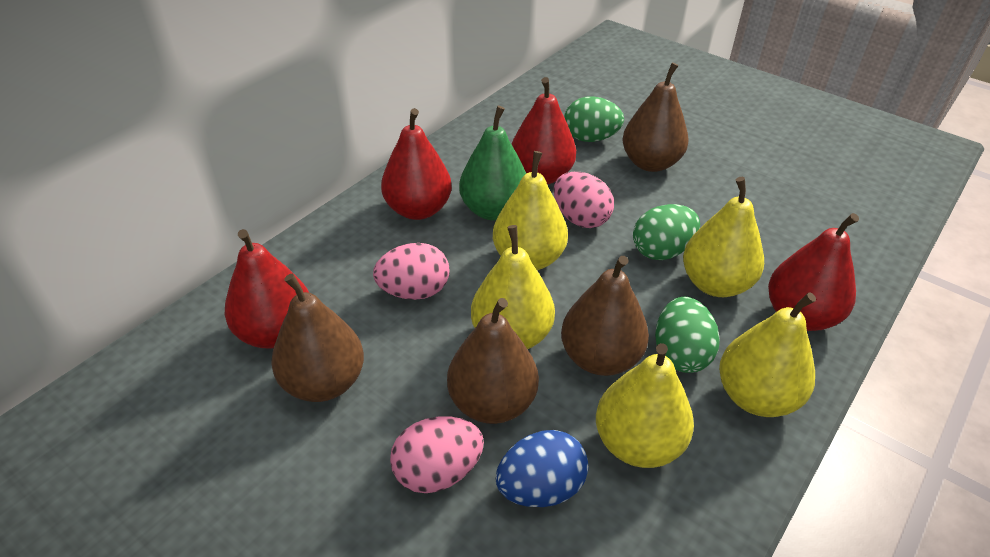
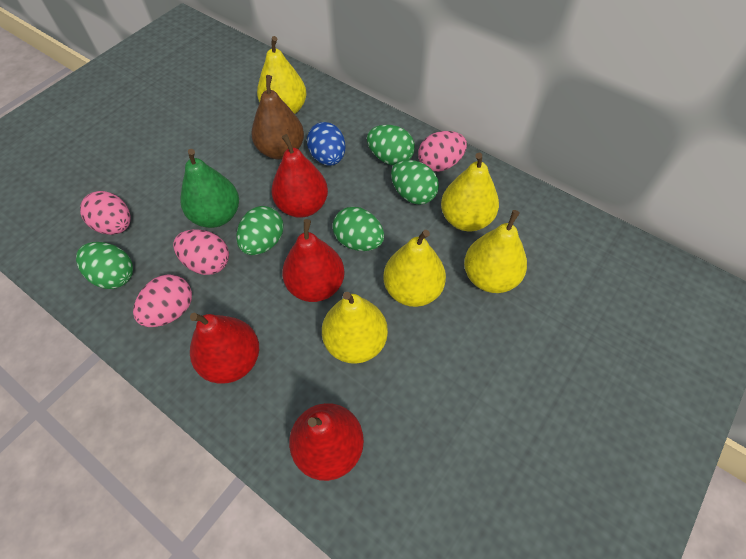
brown pear: 4 -> 1
green egg: 3 -> 5
pink egg: 3 -> 4

